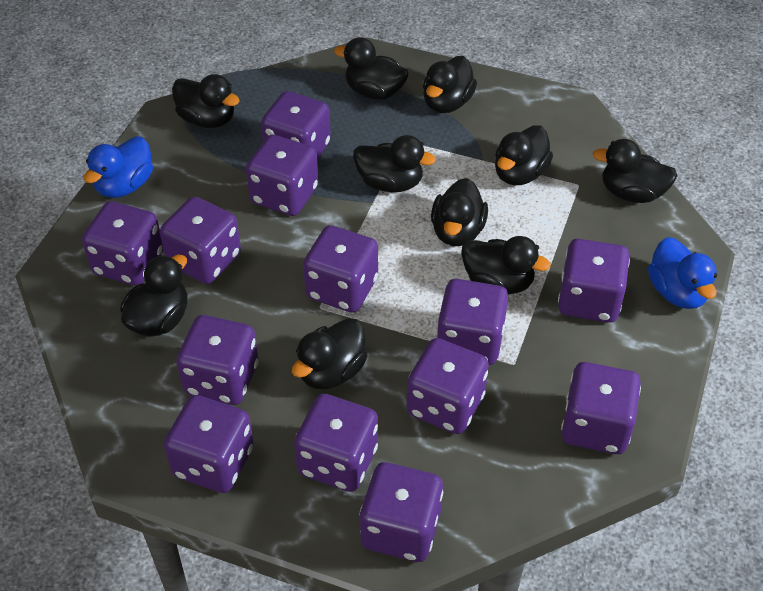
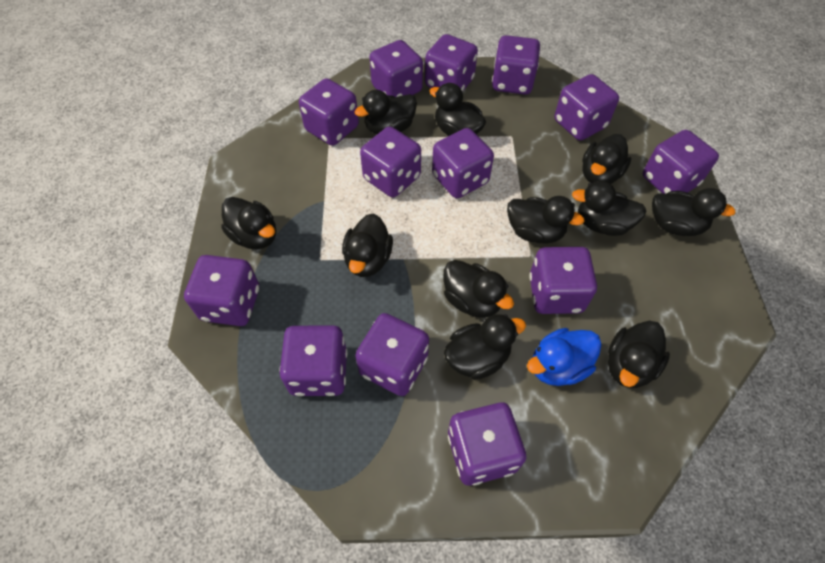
black duck: 10 -> 11
blue duck: 2 -> 1

